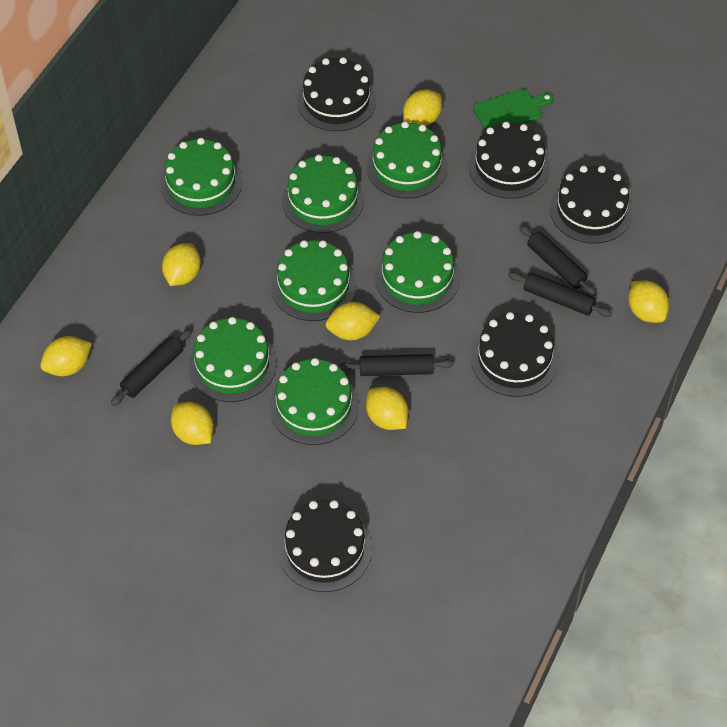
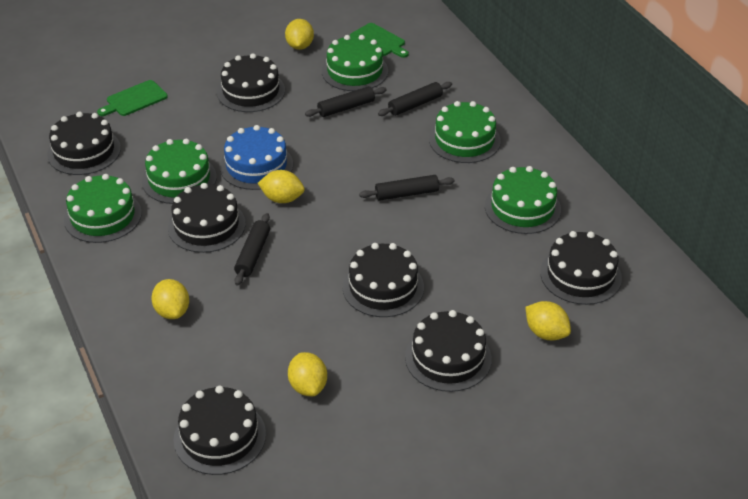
black cake: 5 -> 7
blue cake: 0 -> 1
green cake: 7 -> 5
green cutting board: 1 -> 2
yellow lemon: 7 -> 5

